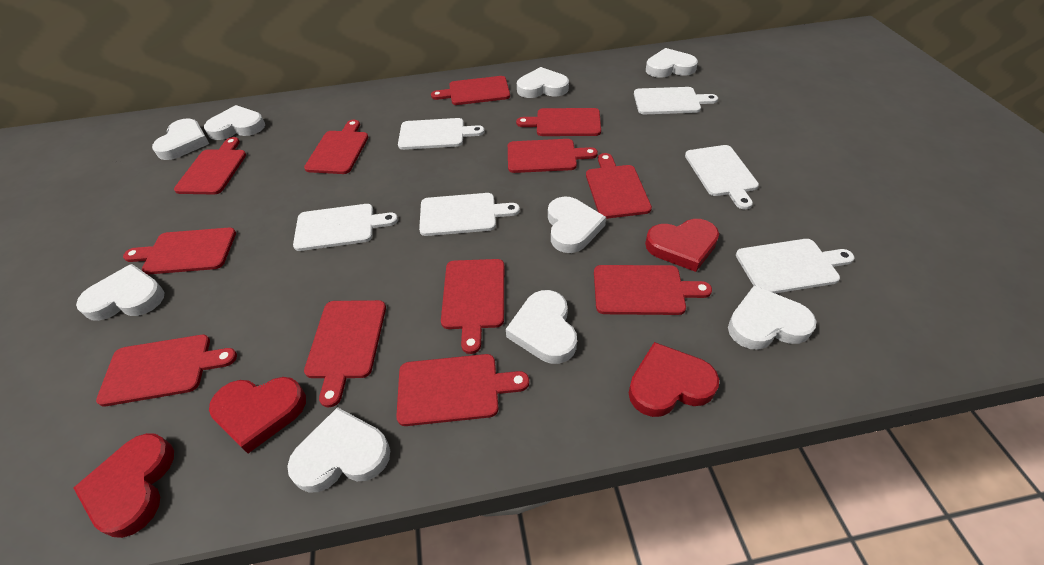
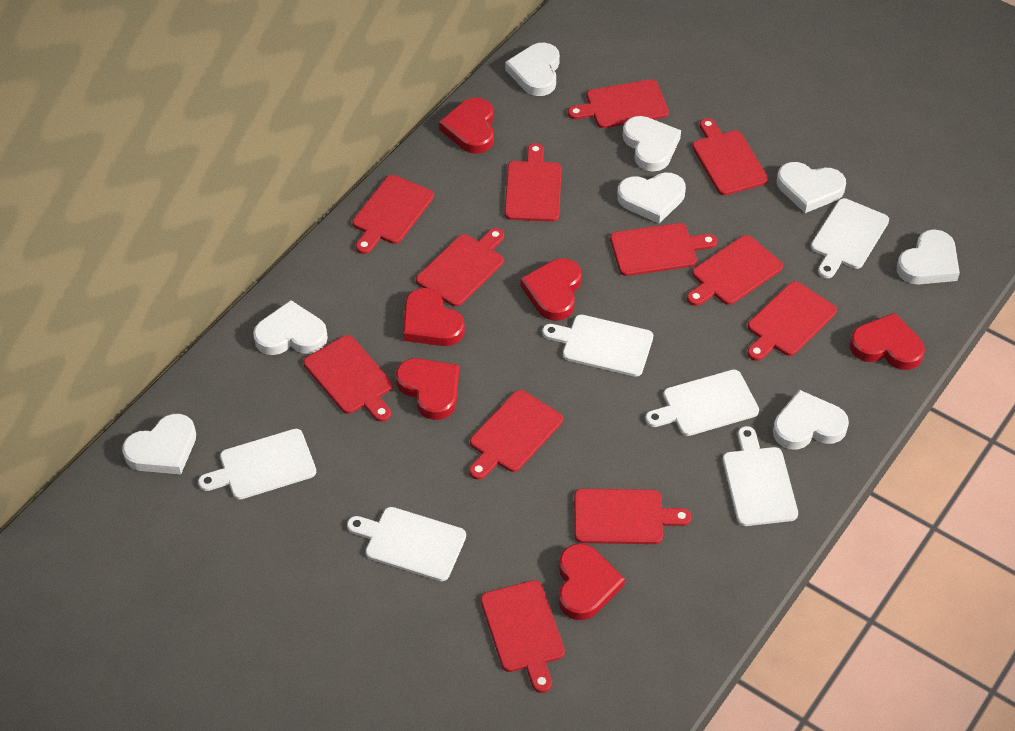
red heart: 4 -> 6
white heart: 9 -> 8

